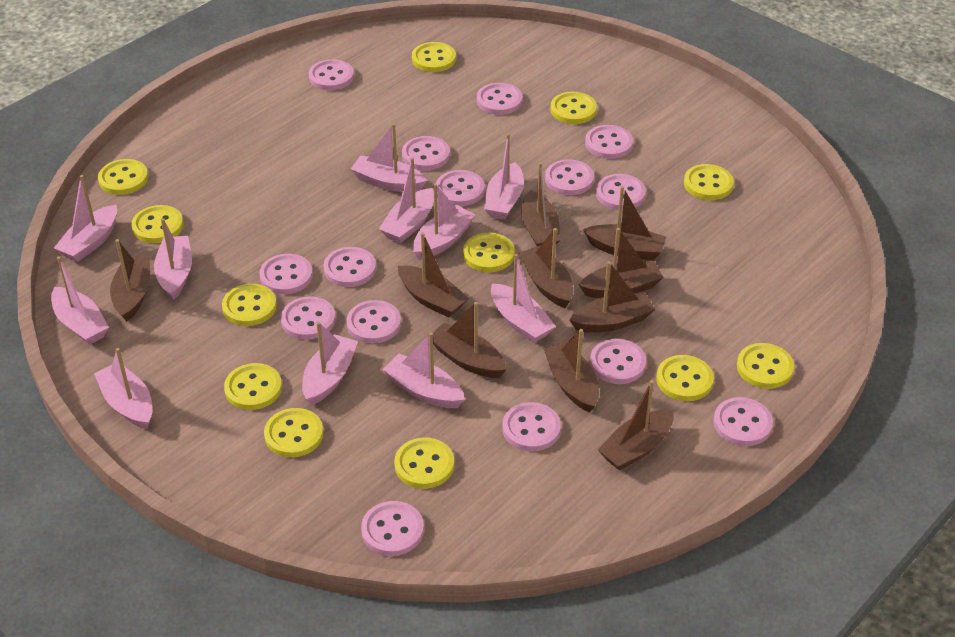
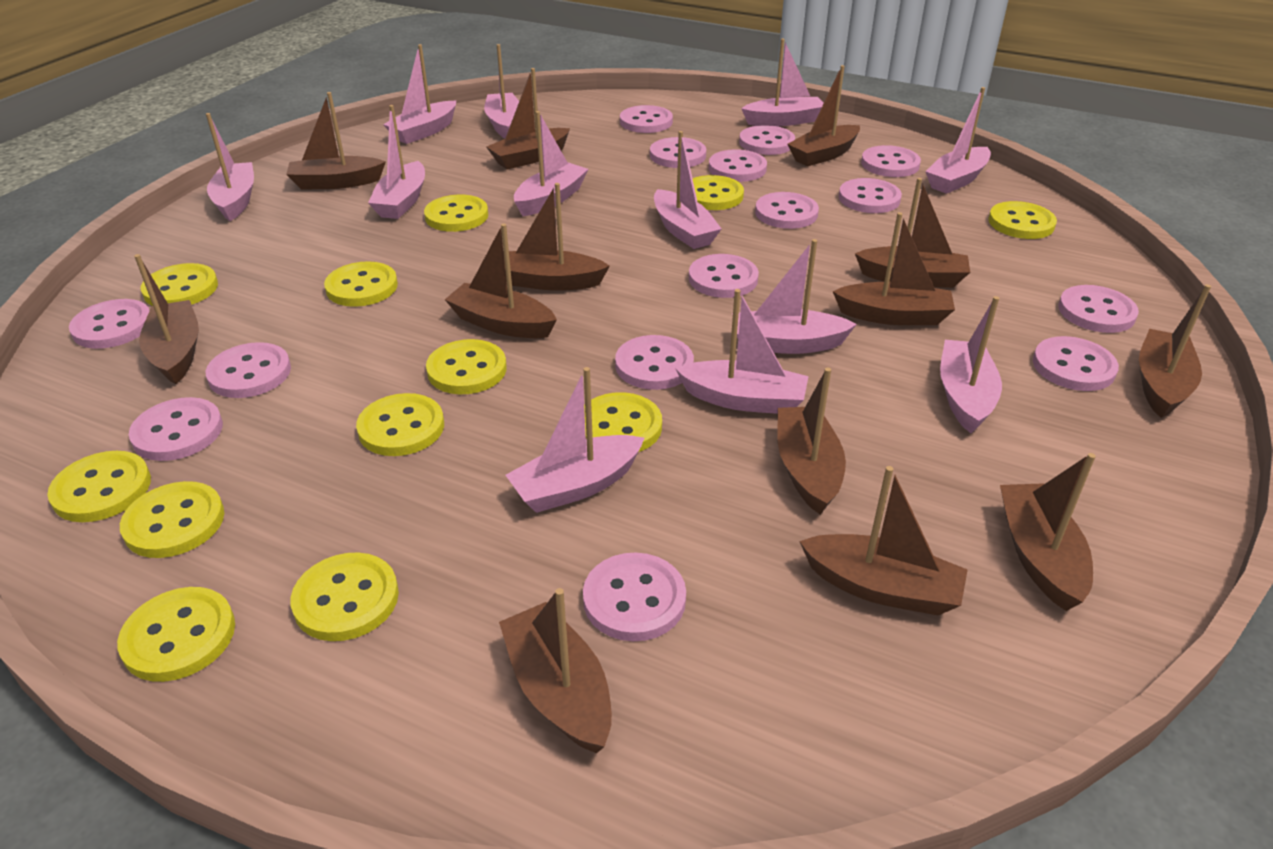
brown boat: 10 -> 13
pink boat: 11 -> 12

